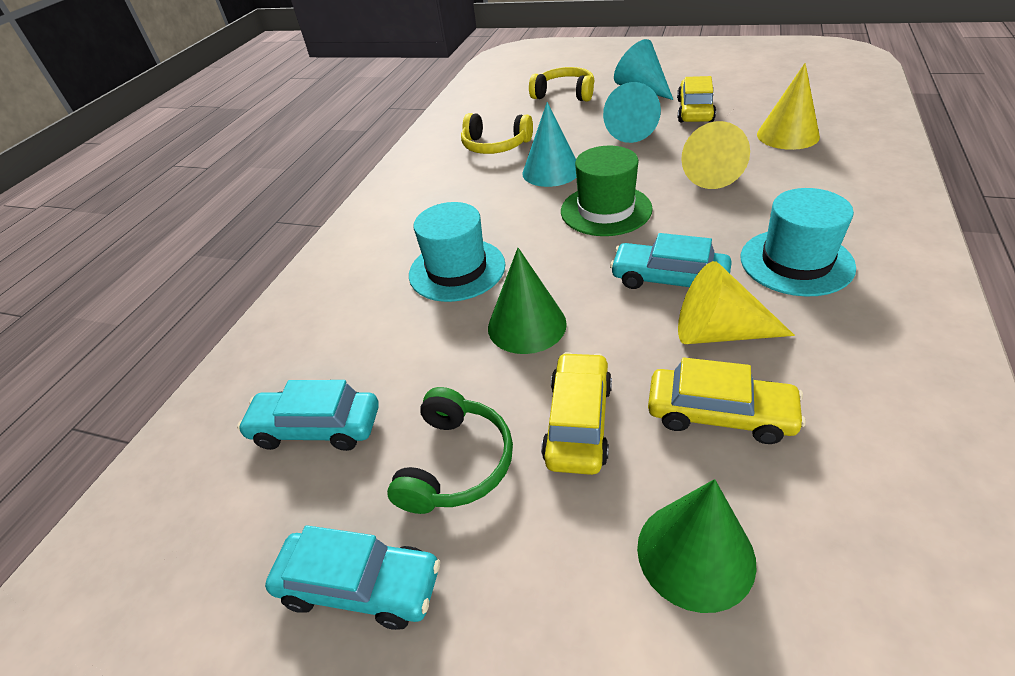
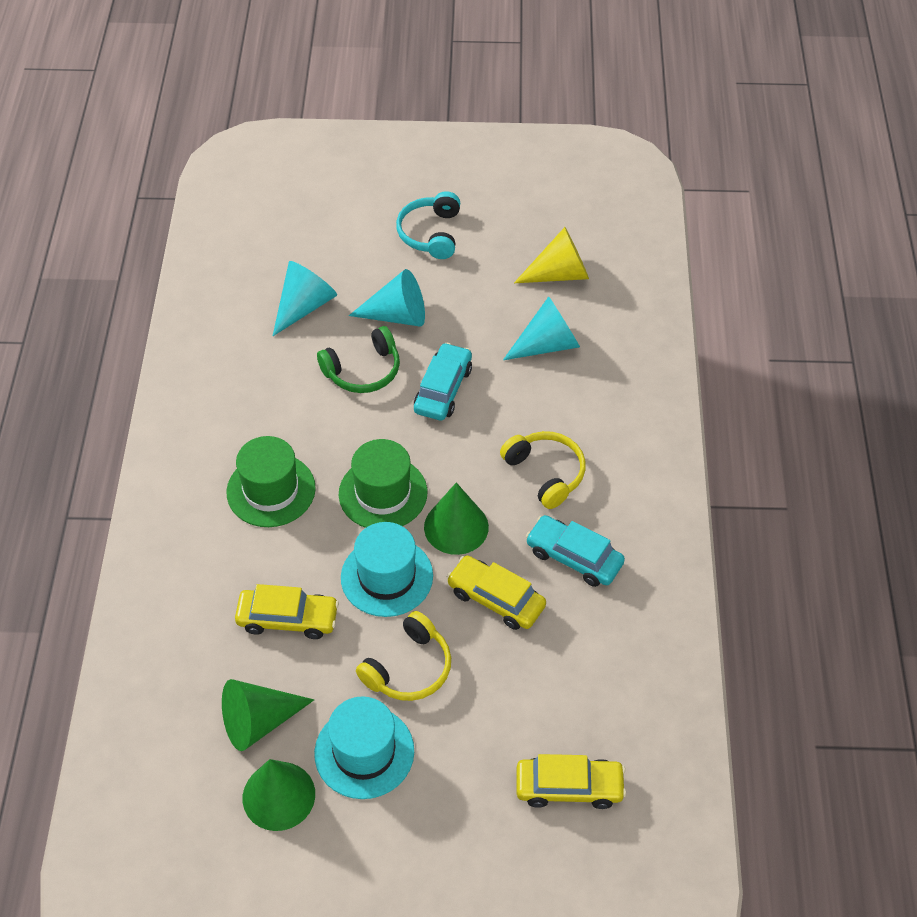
green cone: 2 -> 3
green hat: 1 -> 2
turquoise car: 3 -> 2
turquoise headphones: 0 -> 1
yellow cone: 3 -> 1

